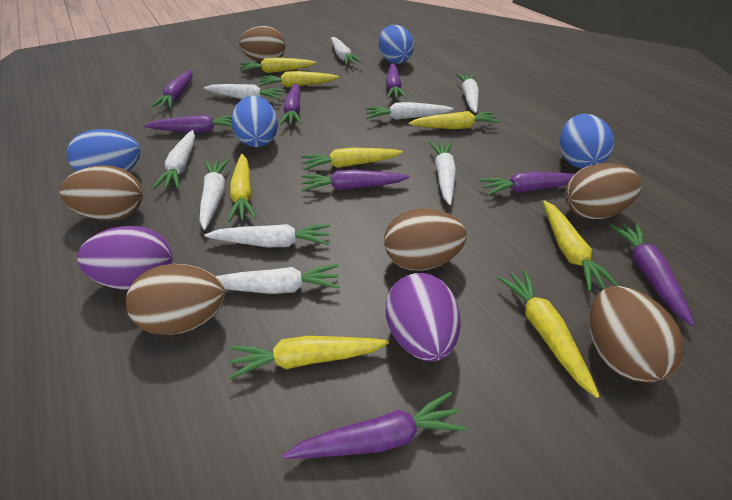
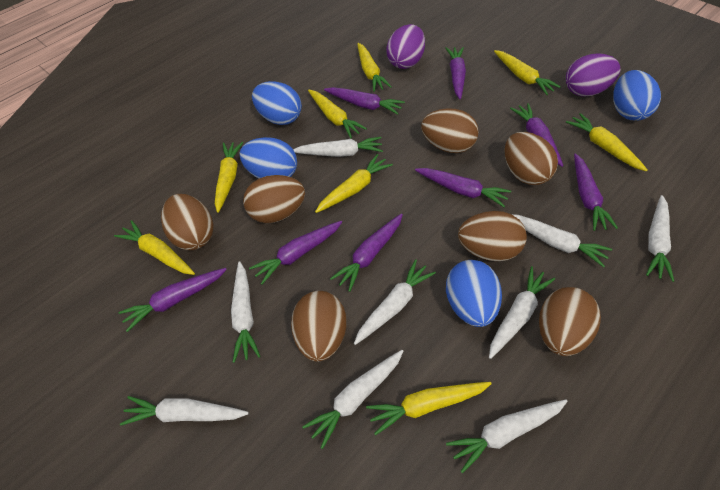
brown egg: 6 -> 7

